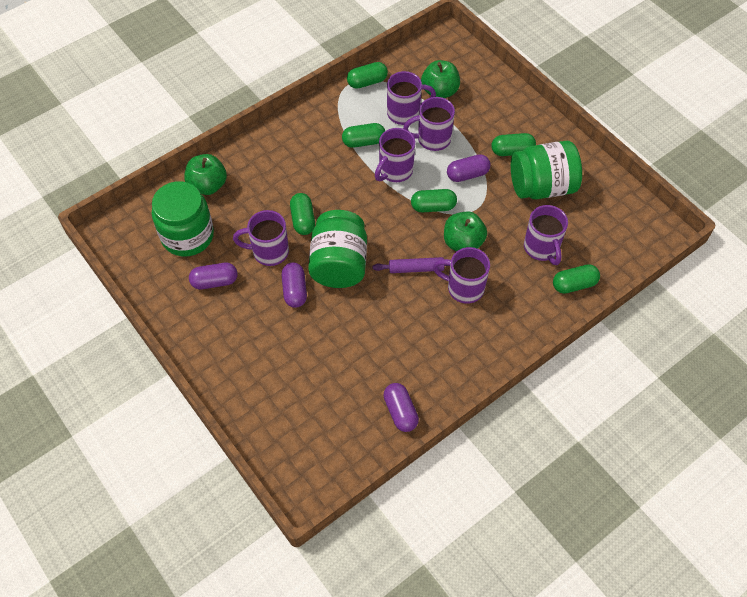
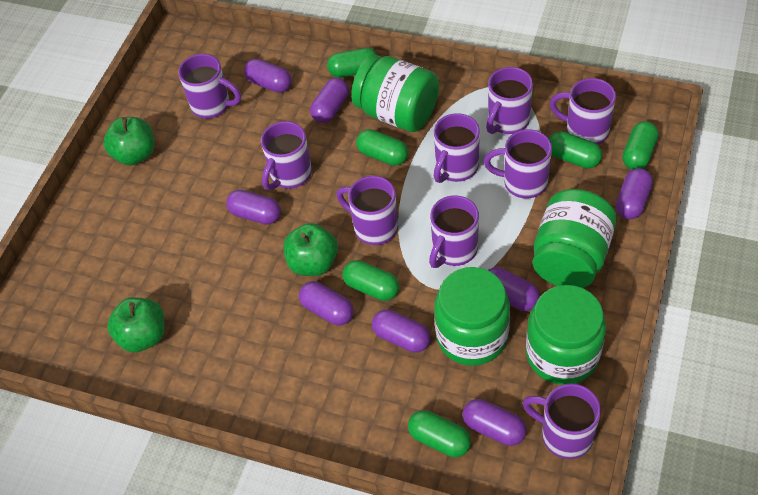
green jar: 3 -> 4
purple capsule: 4 -> 8
purple mug: 6 -> 9
purple rolling pin: 1 -> 0

